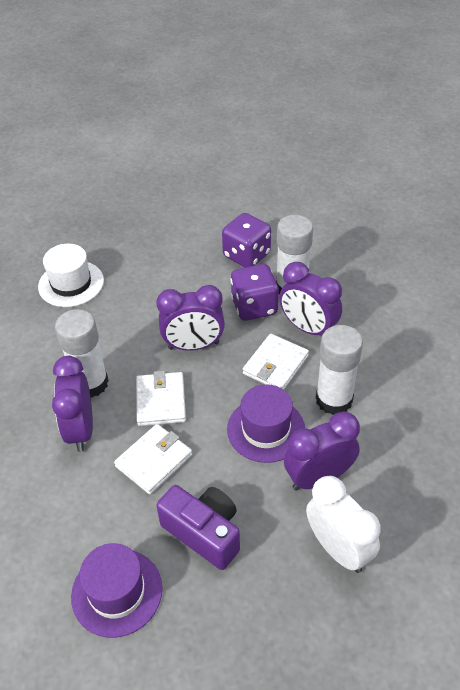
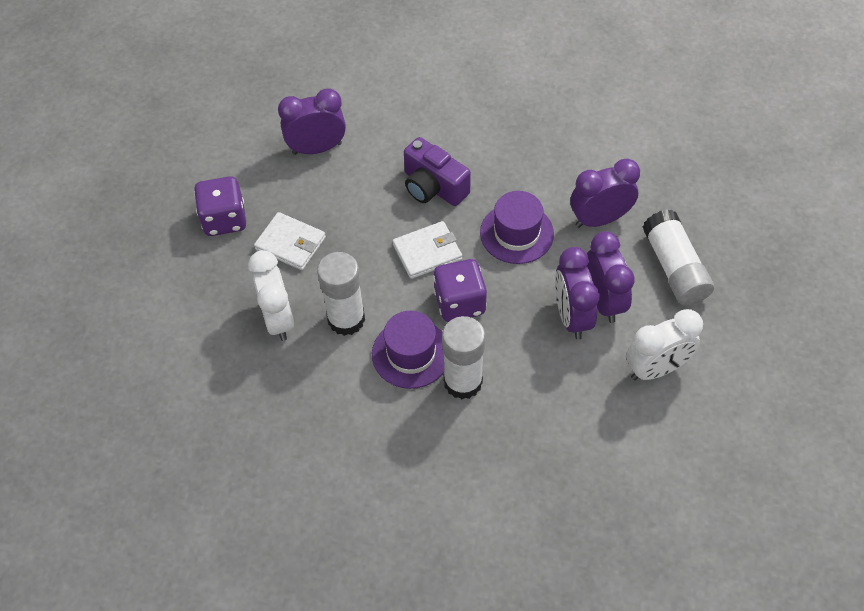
white clock: 1 -> 2
white hat: 1 -> 0
white wallet: 3 -> 2

